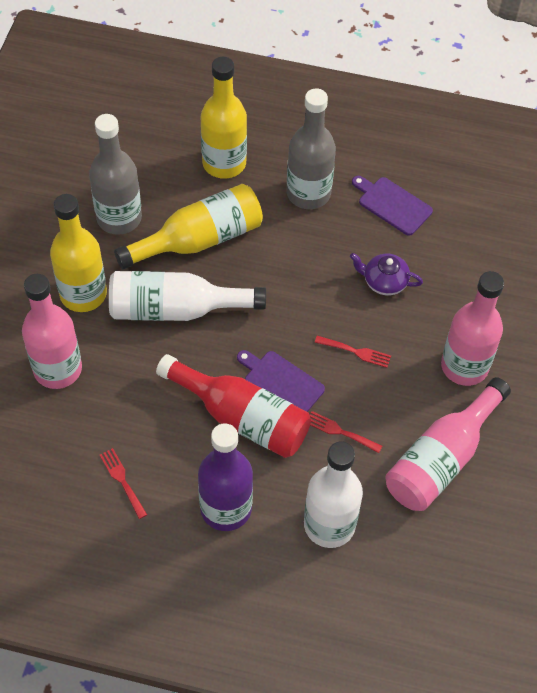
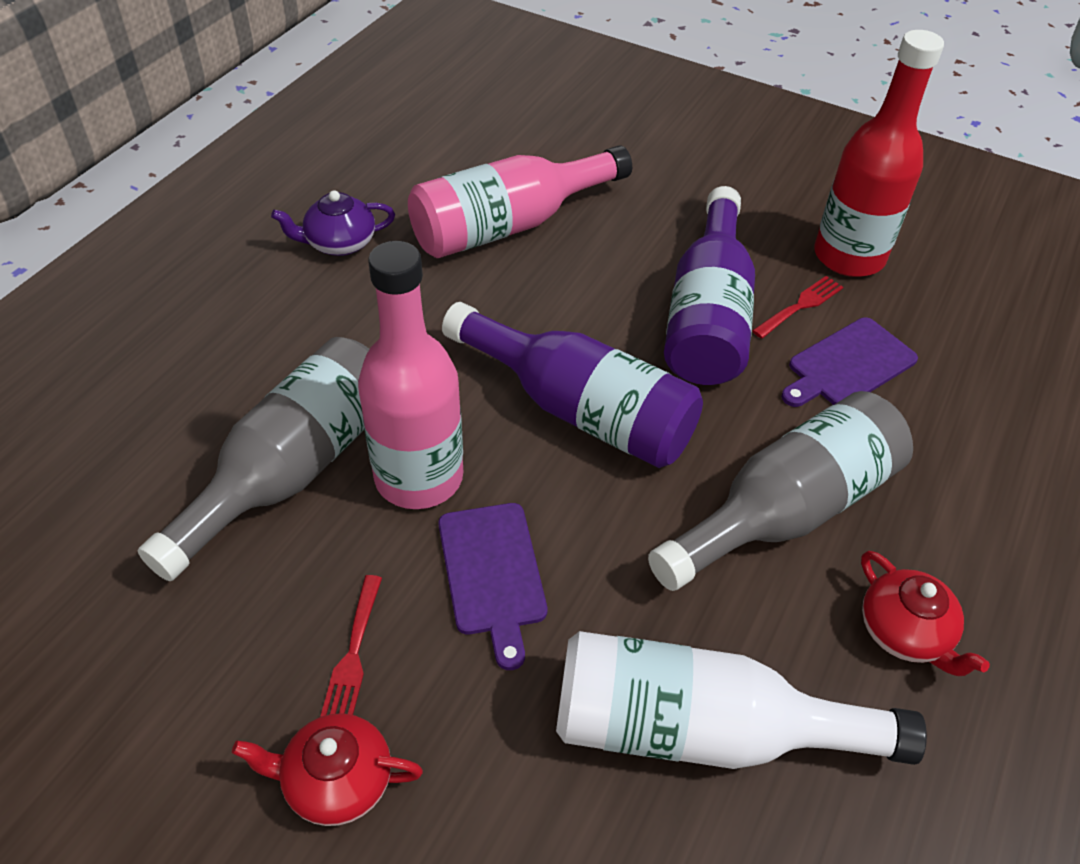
pink bottle: 3 -> 2
purple bottle: 1 -> 2
red fork: 3 -> 2
red teapot: 0 -> 2
white bottle: 2 -> 1
yellow bottle: 3 -> 0

